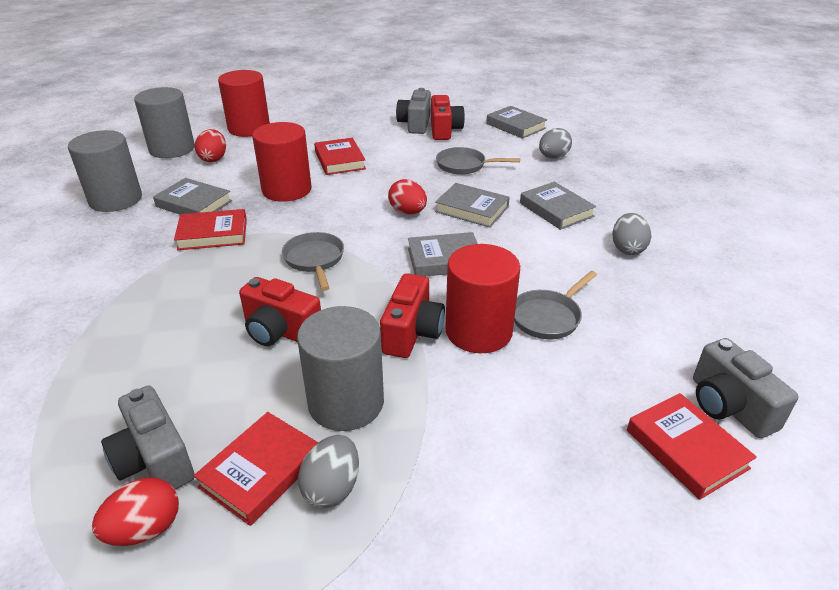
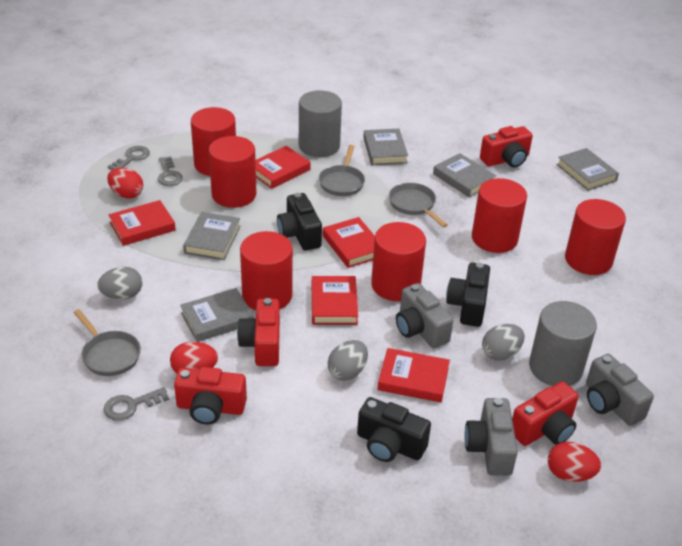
black camera: 0 -> 3
grey cylinder: 3 -> 2
grey key: 0 -> 3
red book: 4 -> 5
red camera: 3 -> 4
red cylinder: 3 -> 6

